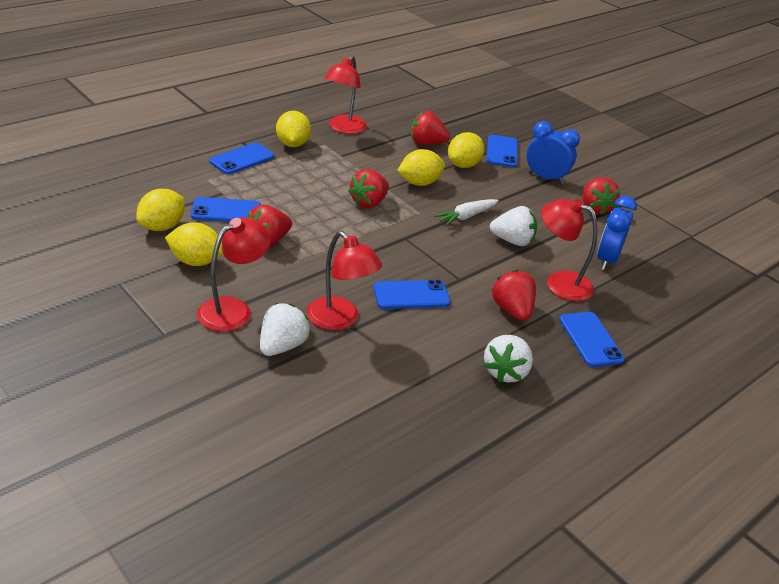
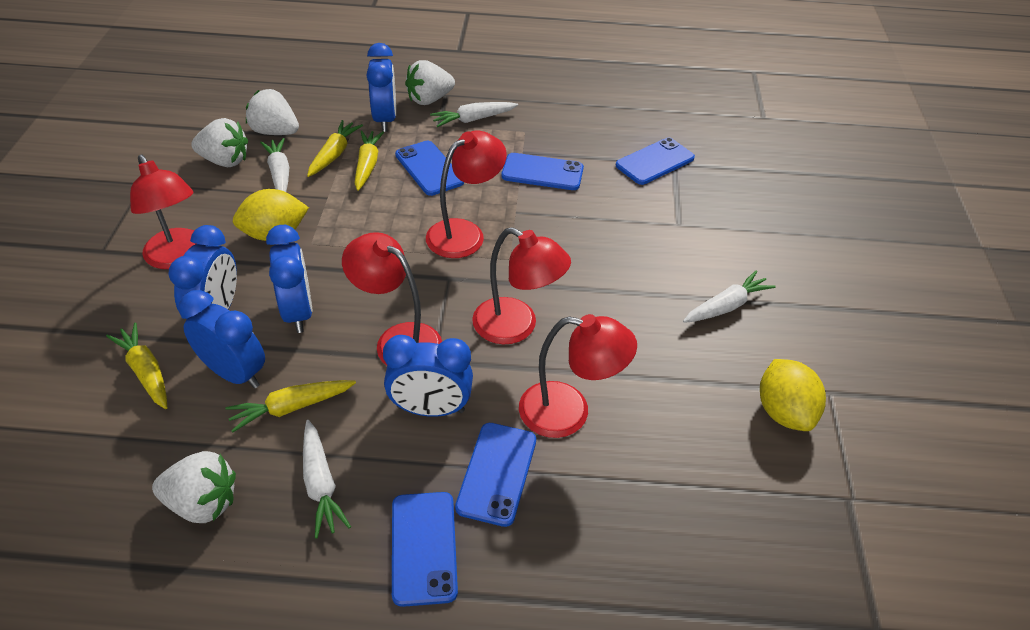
blue clock: 2 -> 5
red lamp: 4 -> 5
red strawberry: 5 -> 0
white carrot: 1 -> 4
white strawberry: 3 -> 4
yellow carrot: 0 -> 4
yellow lemon: 5 -> 2

